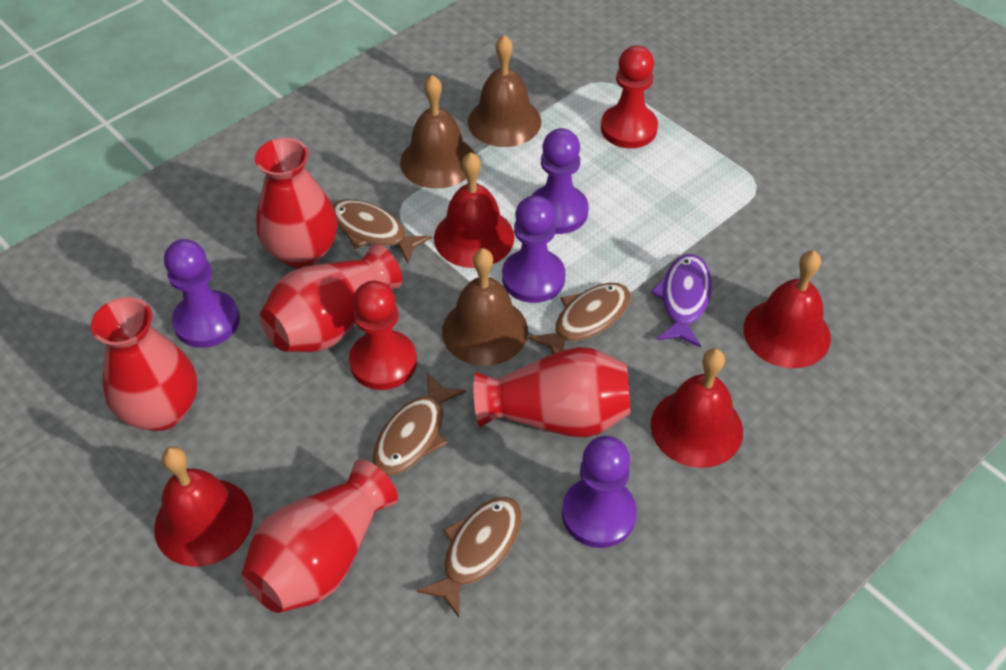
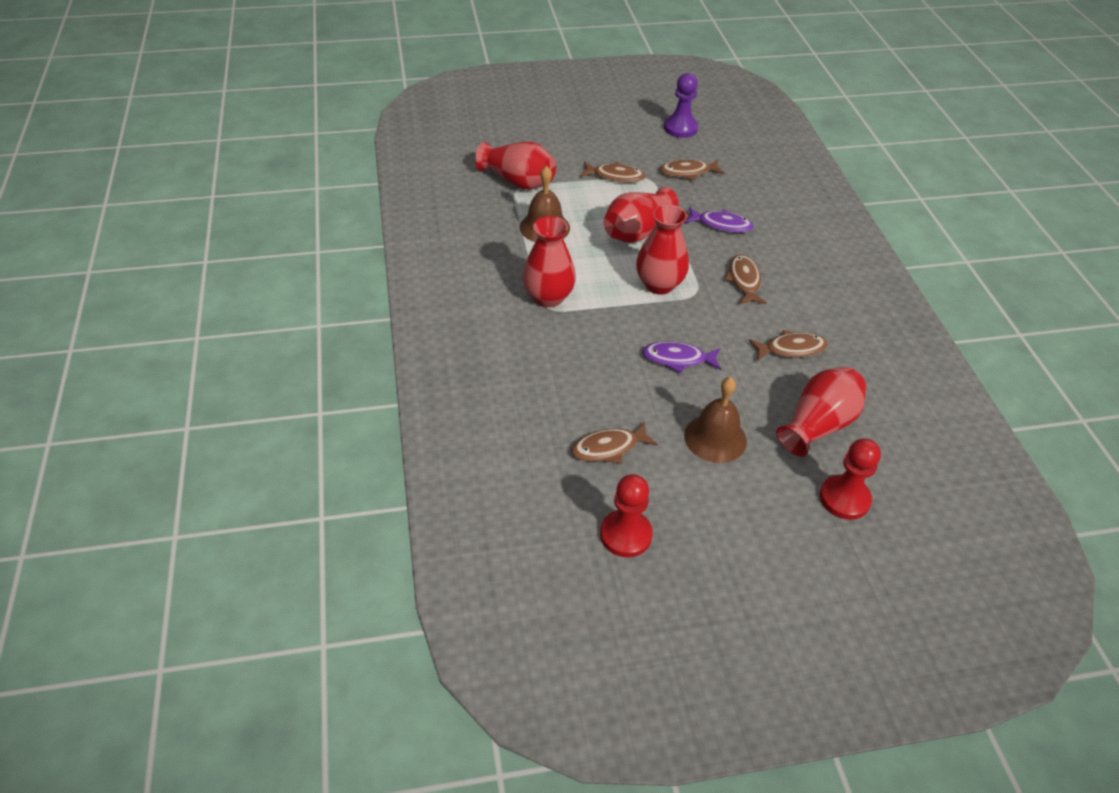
brown bell: 3 -> 2
brown fish: 4 -> 5
purple fish: 1 -> 2
purple pawn: 4 -> 1
red bell: 4 -> 0

